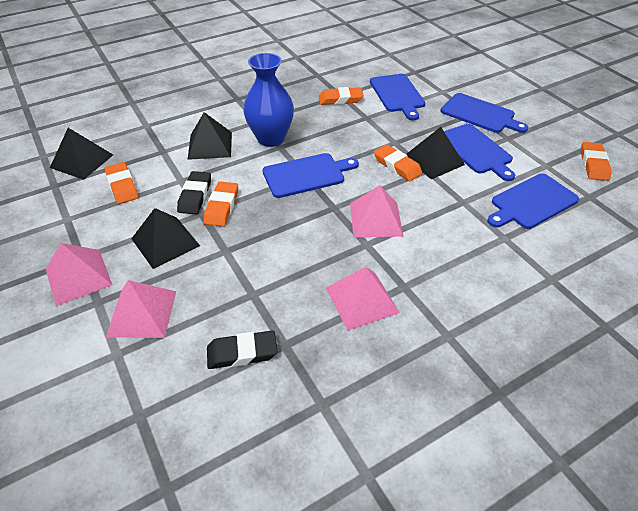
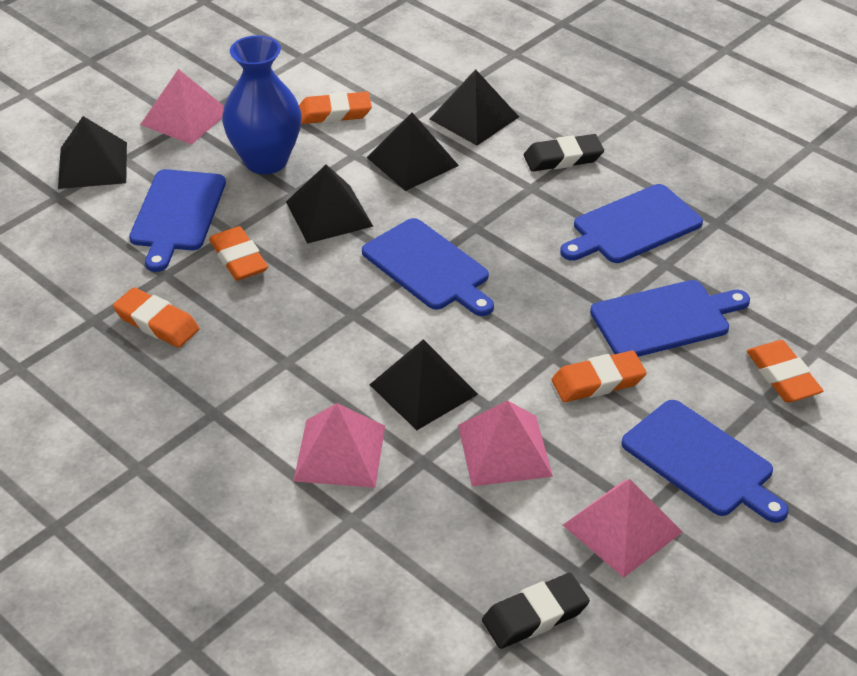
black pyramid: 4 -> 5

